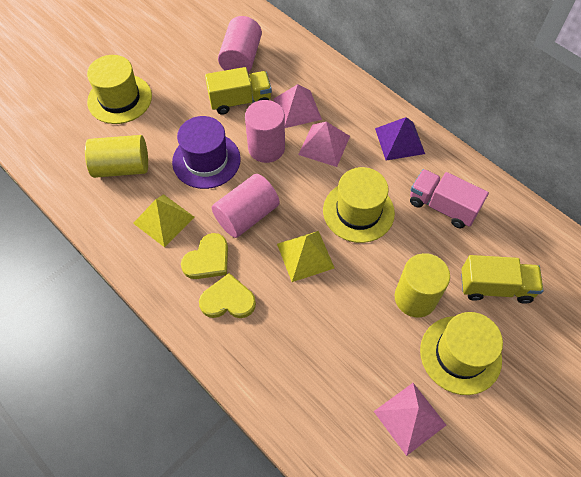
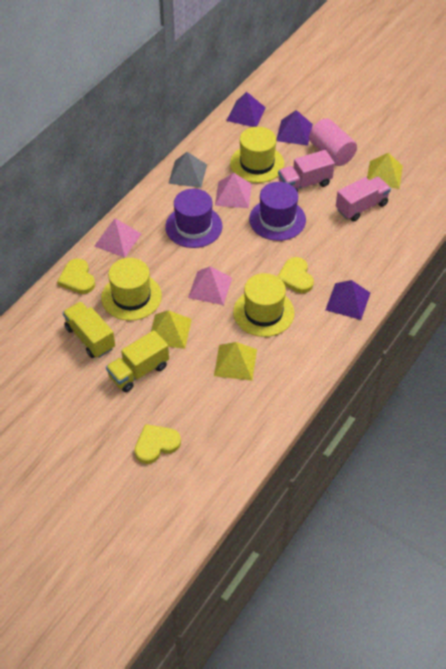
grey pyramid: 0 -> 1
pink cylinder: 3 -> 1
pink truck: 1 -> 2
purple hat: 1 -> 2
purple pyramid: 1 -> 3
yellow cylinder: 2 -> 0
yellow heart: 2 -> 3
yellow pyramid: 2 -> 3

